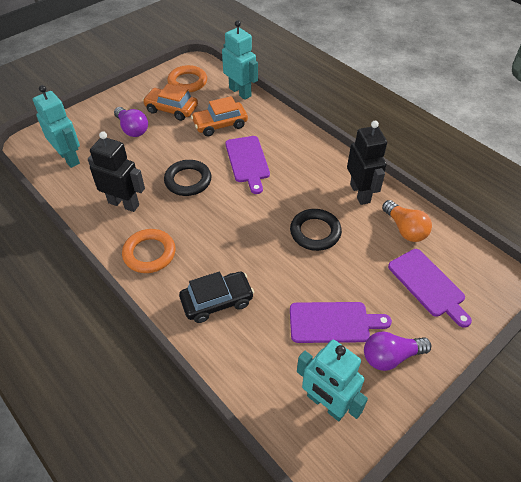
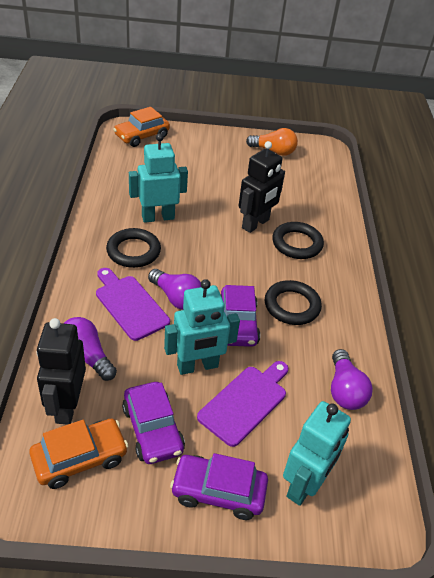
black car: 1 -> 0
black ring: 2 -> 3
orange ring: 2 -> 0
purple car: 0 -> 3
purple cutting board: 3 -> 2
purple light bulb: 2 -> 3

